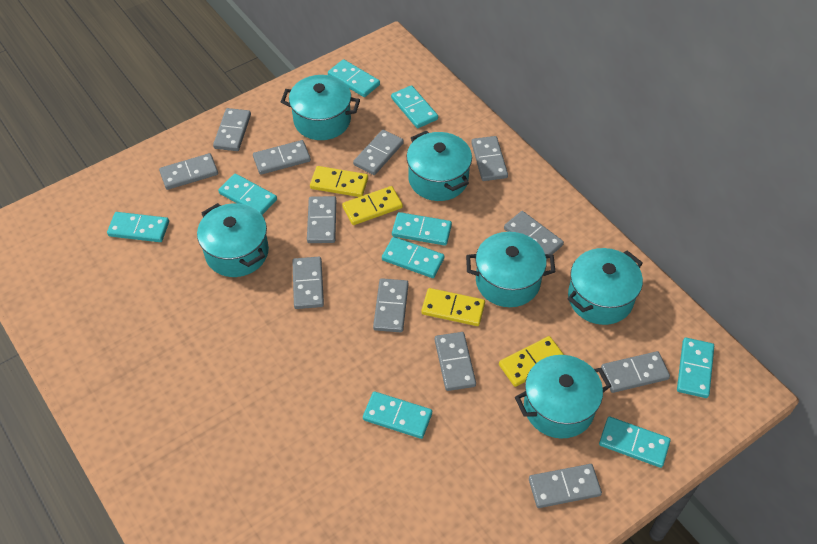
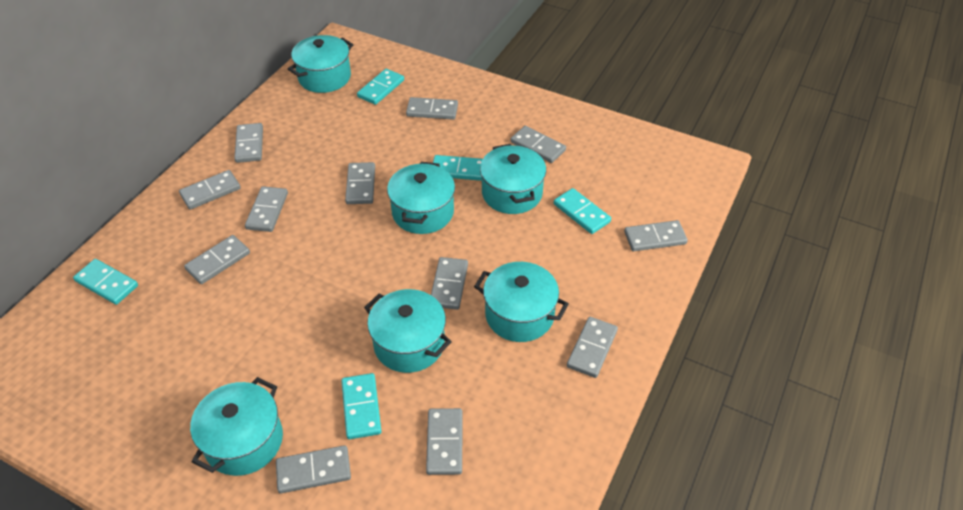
turquoise domino: 9 -> 5
yellow domino: 4 -> 0

